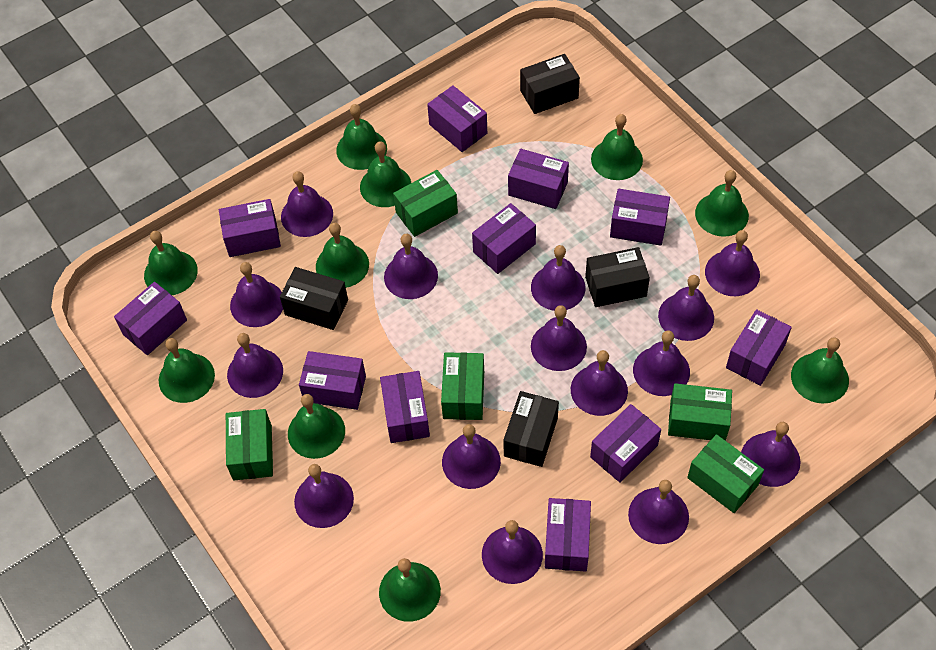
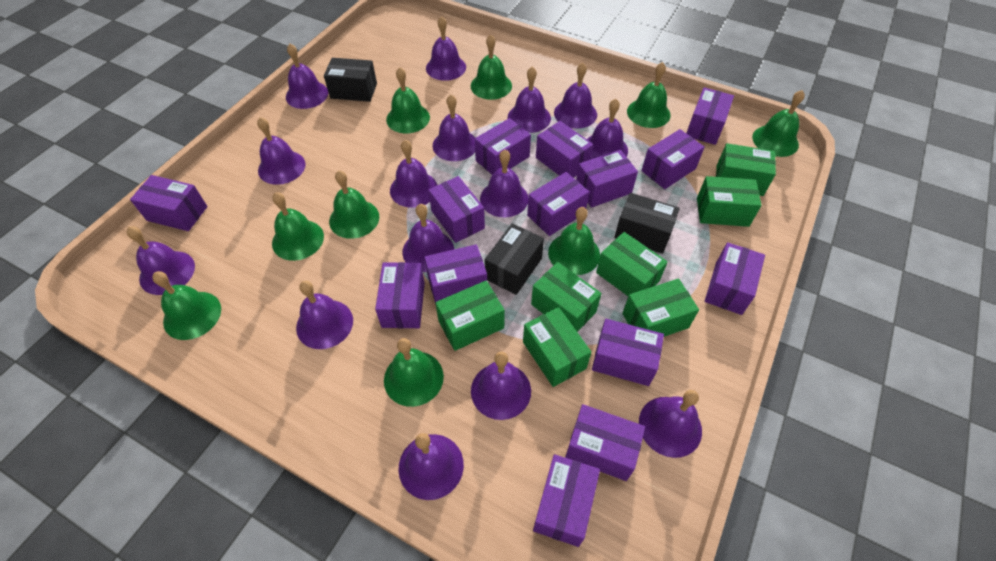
black box: 4 -> 3
green bell: 10 -> 9
green box: 5 -> 7
purple box: 11 -> 14

